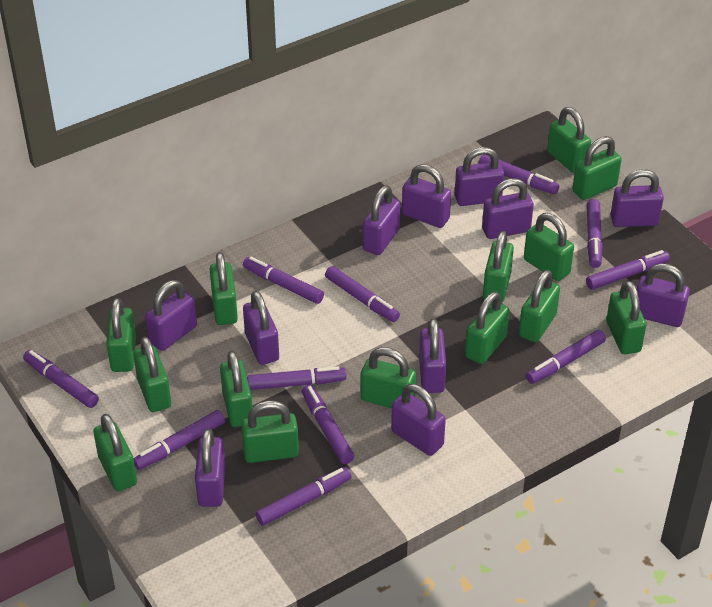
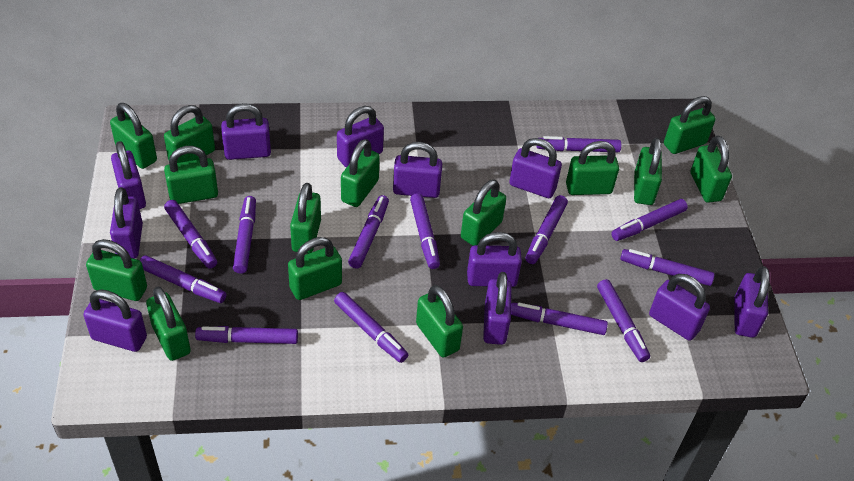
purple marker: 11 -> 13

